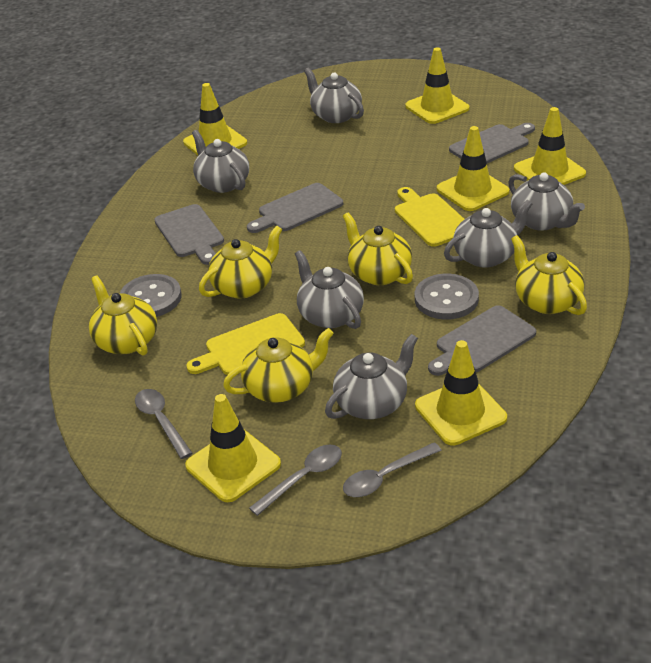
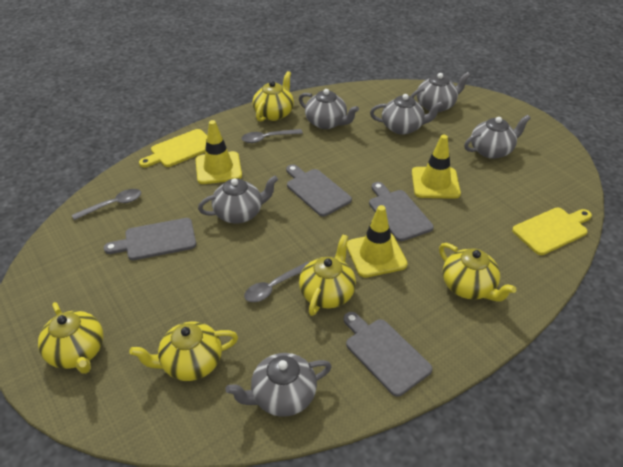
grey button: 2 -> 0
yellow traffic cone: 6 -> 3

